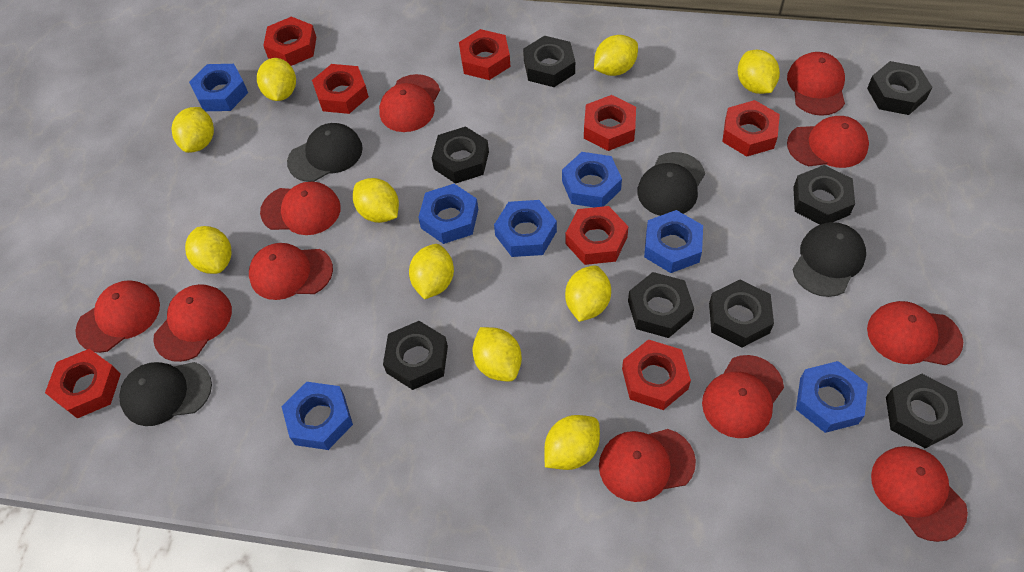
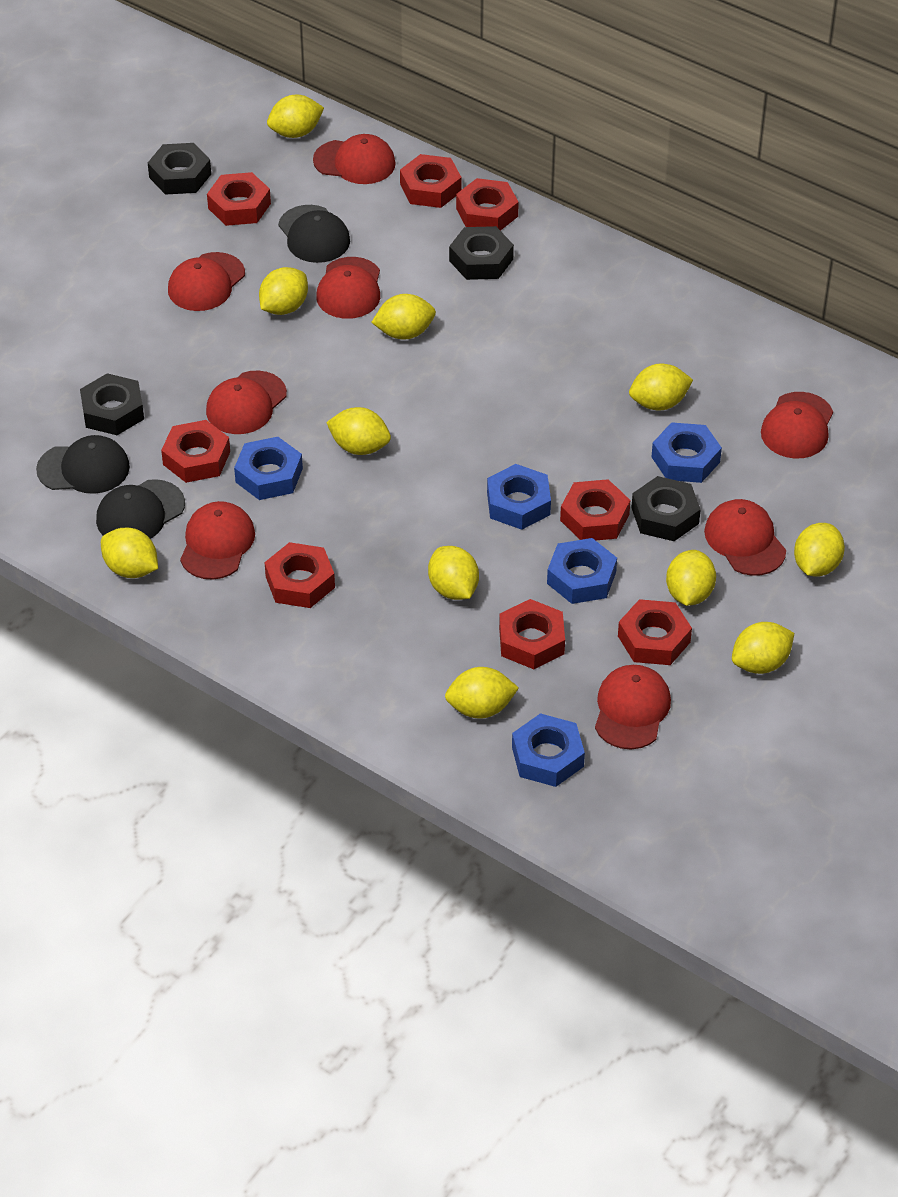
black cap: 4 -> 3
black nut: 8 -> 4
blue nut: 7 -> 5
red cap: 11 -> 8
yellow lemon: 10 -> 11

